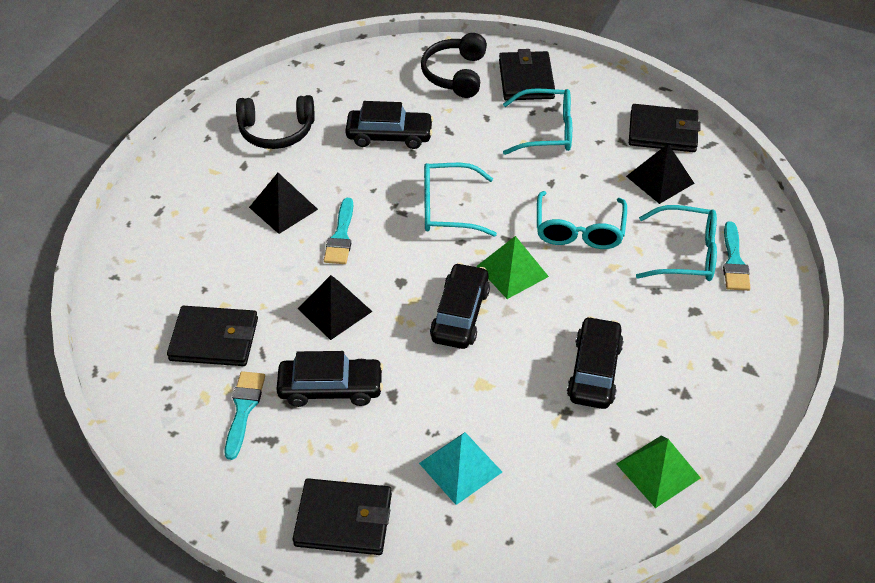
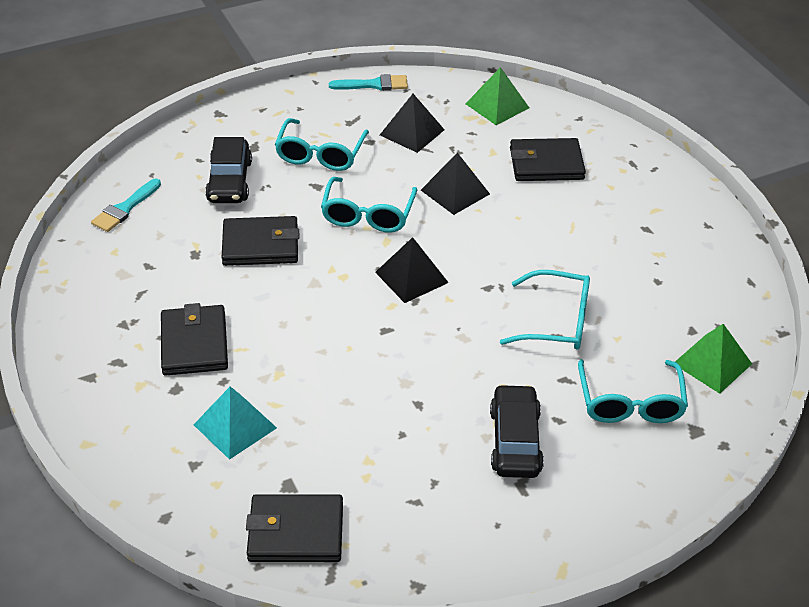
black car: 4 -> 2
black headphones: 2 -> 0
turquoise brush: 3 -> 2

